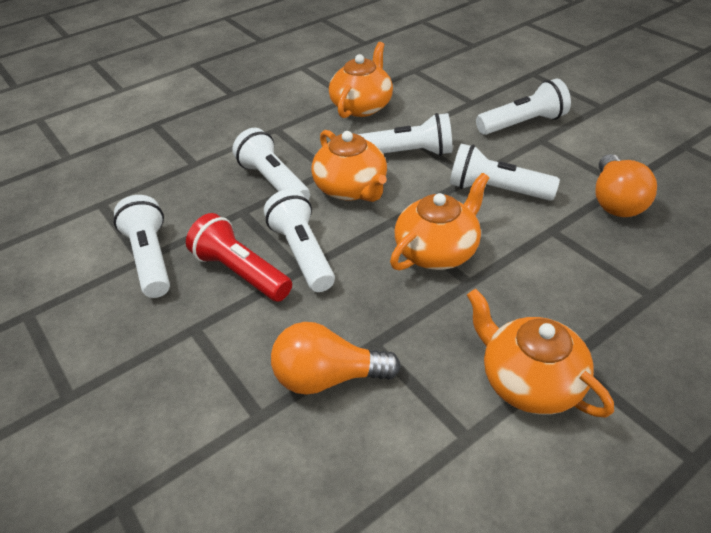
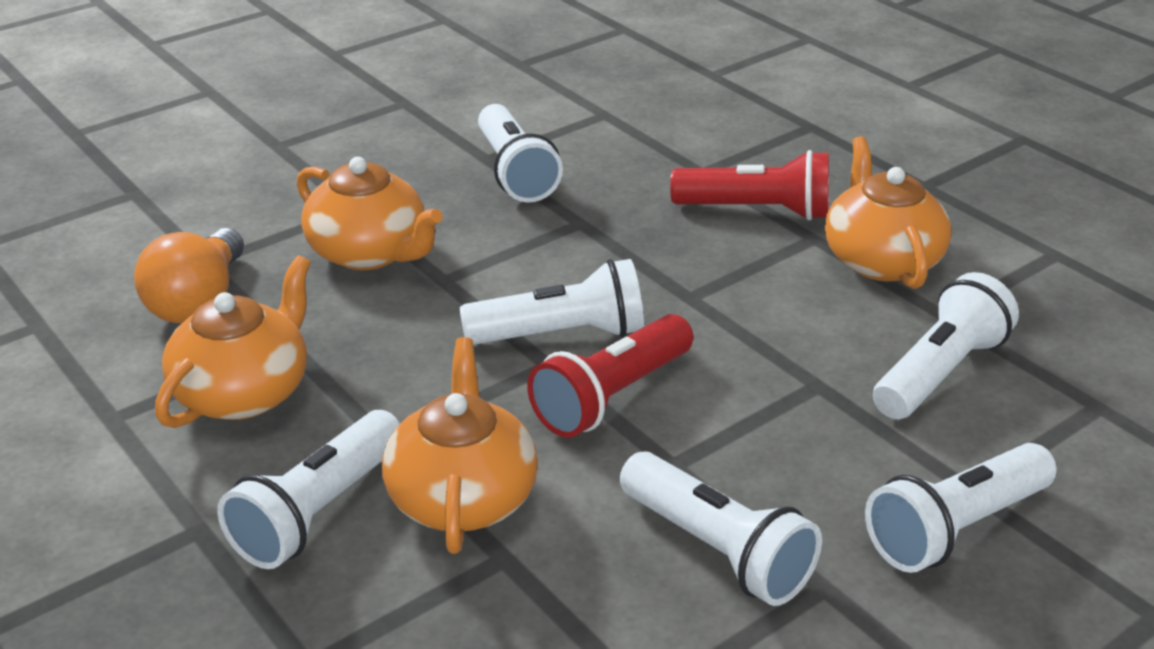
orange light bulb: 2 -> 1
red flashlight: 1 -> 2

